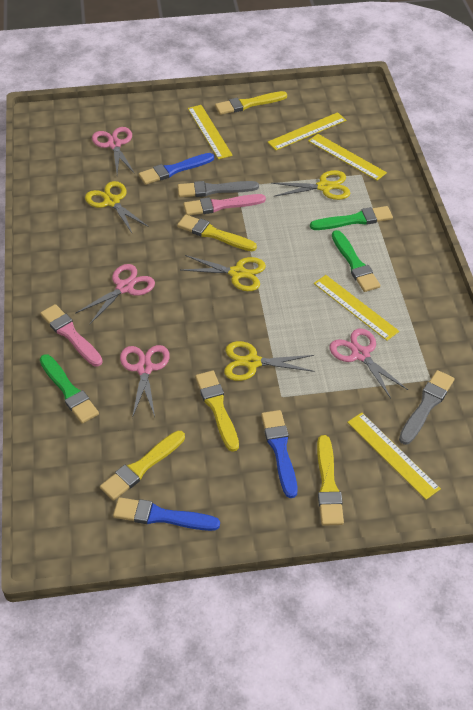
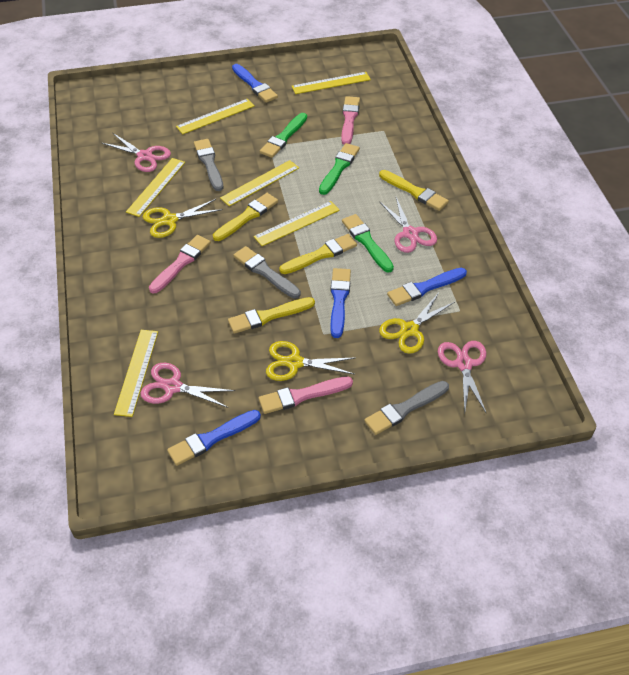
blue brush: 3 -> 4
grey brush: 2 -> 3
pink brush: 2 -> 3
yellow brush: 5 -> 4
yellow ruler: 5 -> 6
yellow scissors: 4 -> 3

